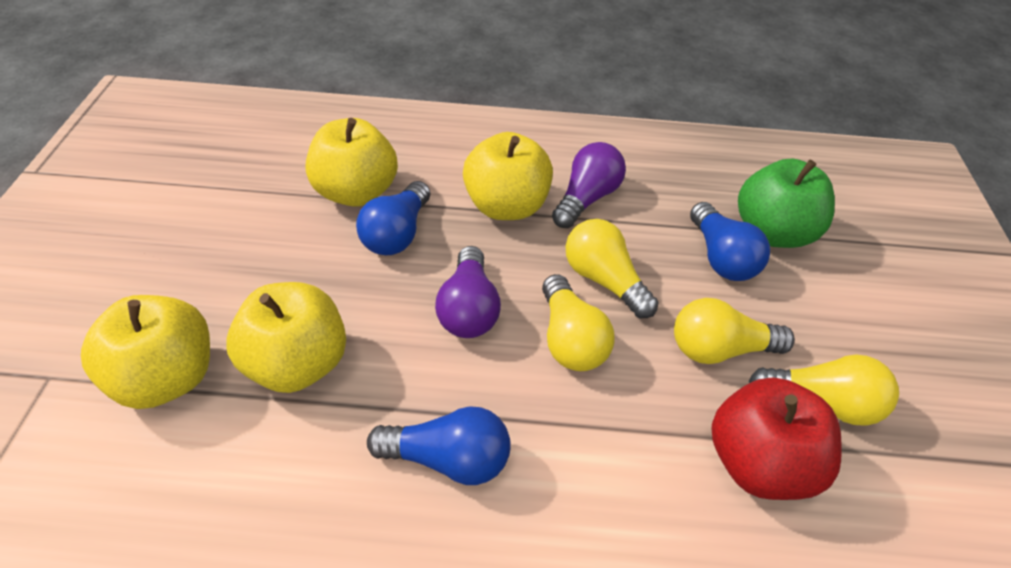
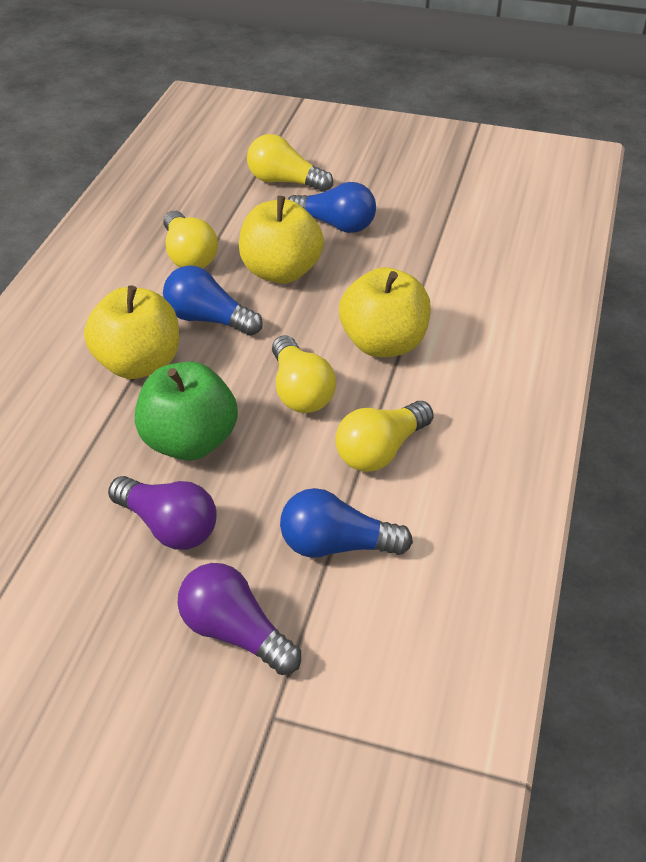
red apple: 1 -> 0
yellow apple: 4 -> 3

